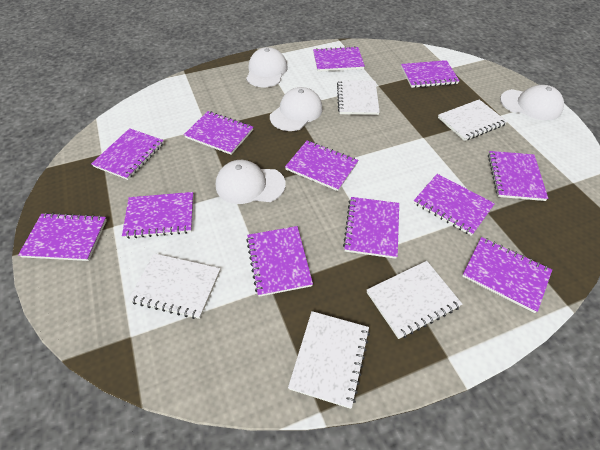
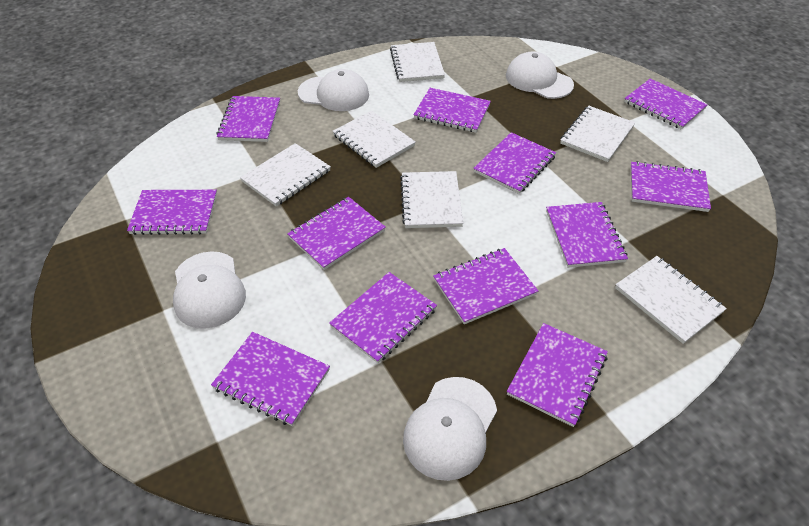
white notebook: 5 -> 6

